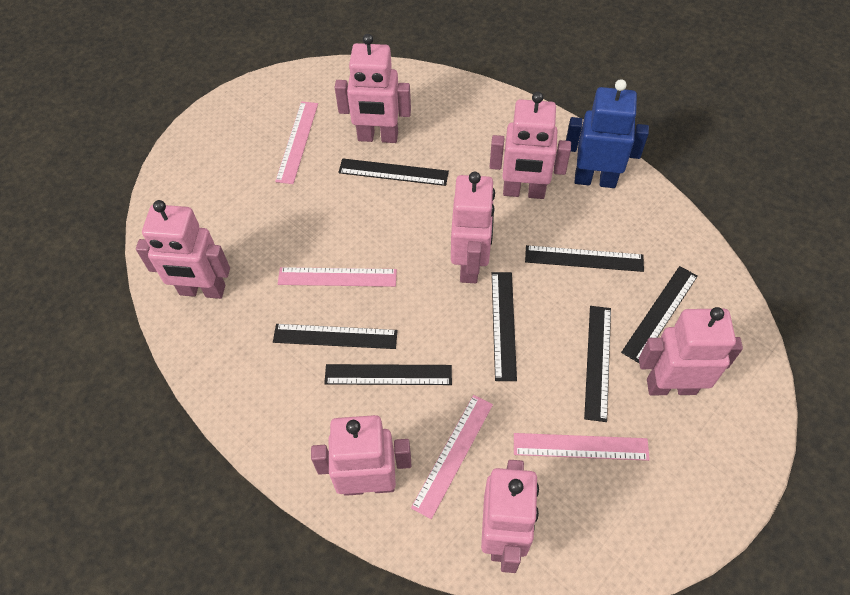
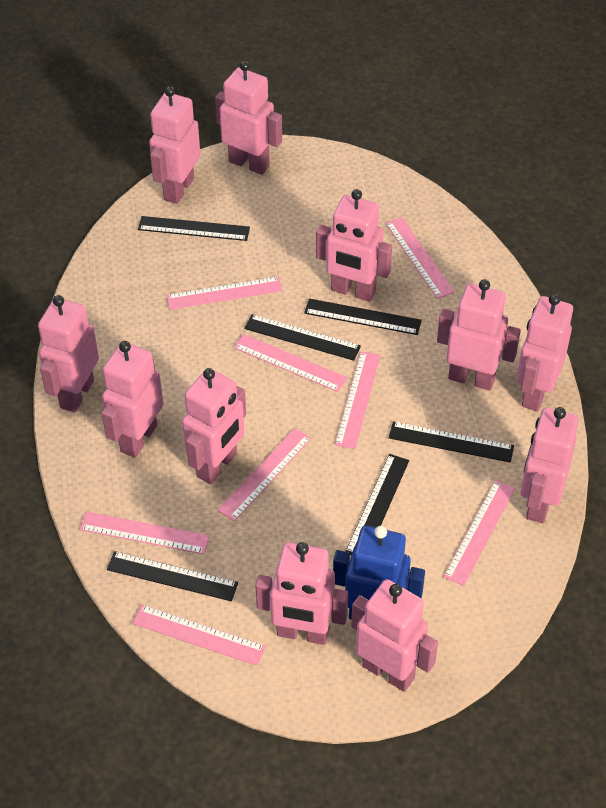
black ruler: 7 -> 6
pink robot: 7 -> 11
pink ruler: 4 -> 8

